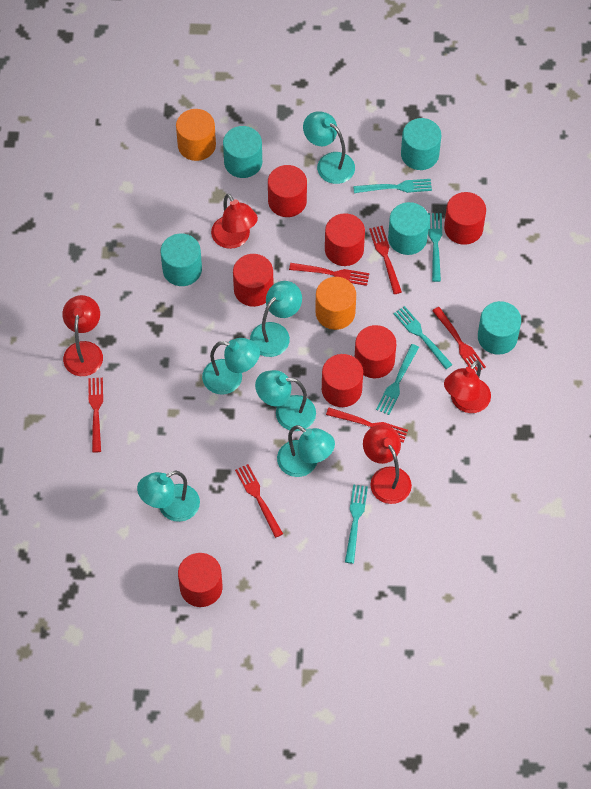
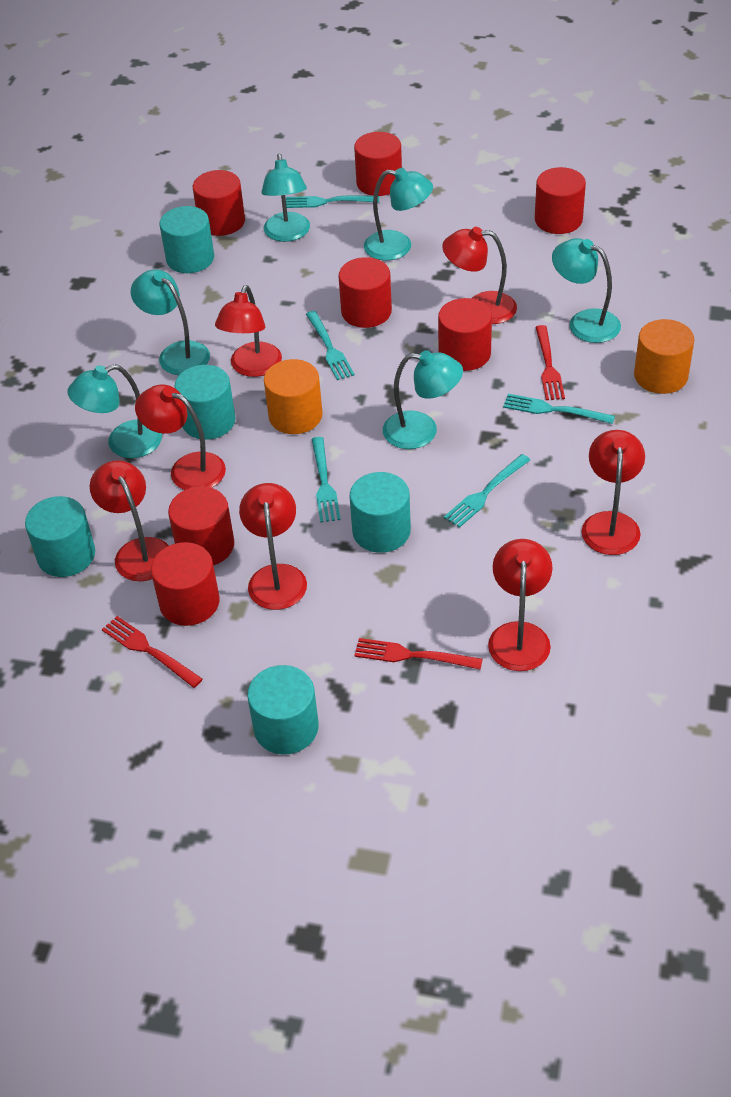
red fork: 6 -> 3
red lamp: 4 -> 7

